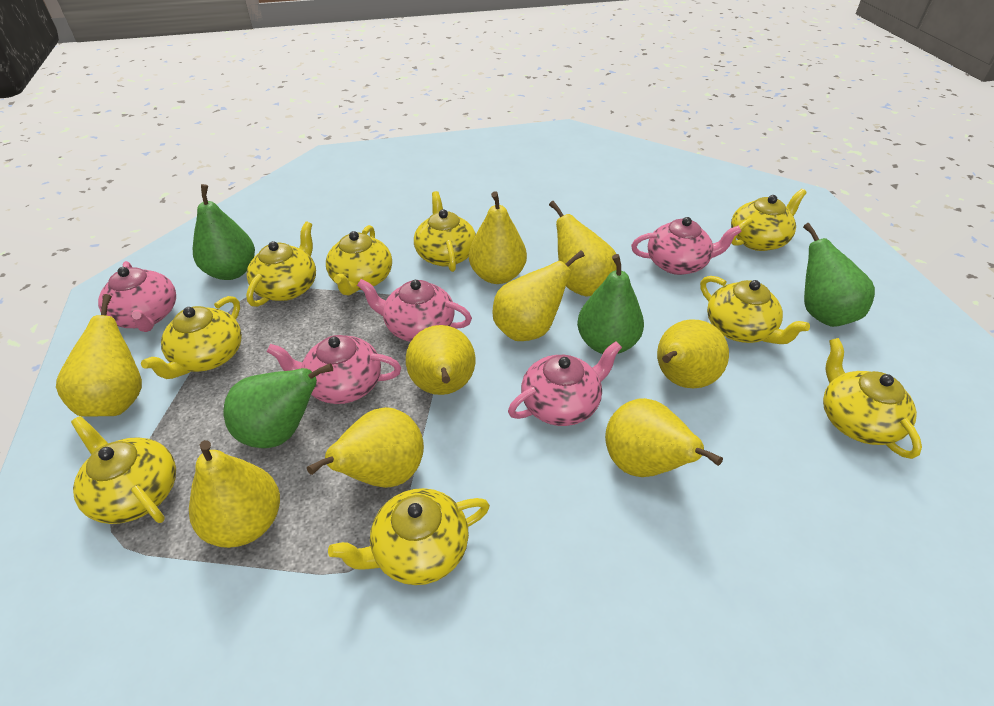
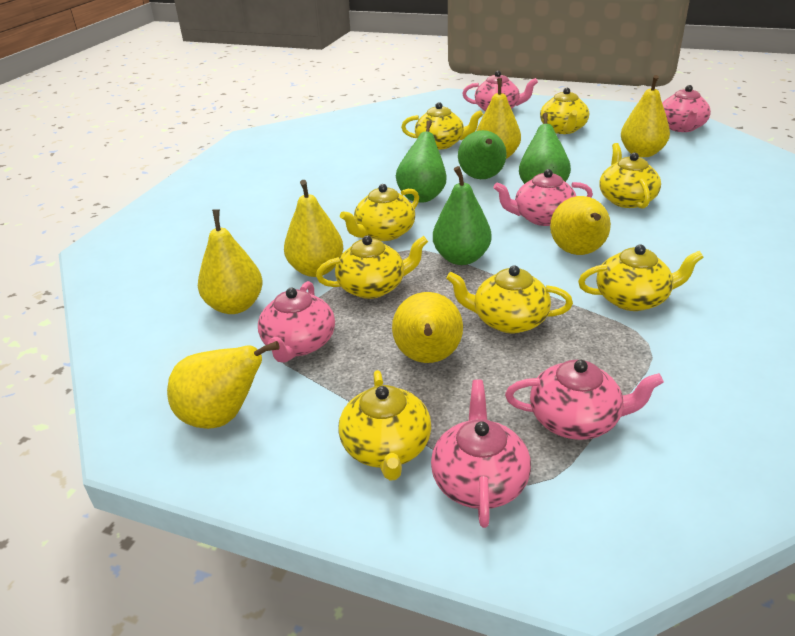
pink teapot: 5 -> 6
yellow pear: 9 -> 7
yellow teapot: 9 -> 8

